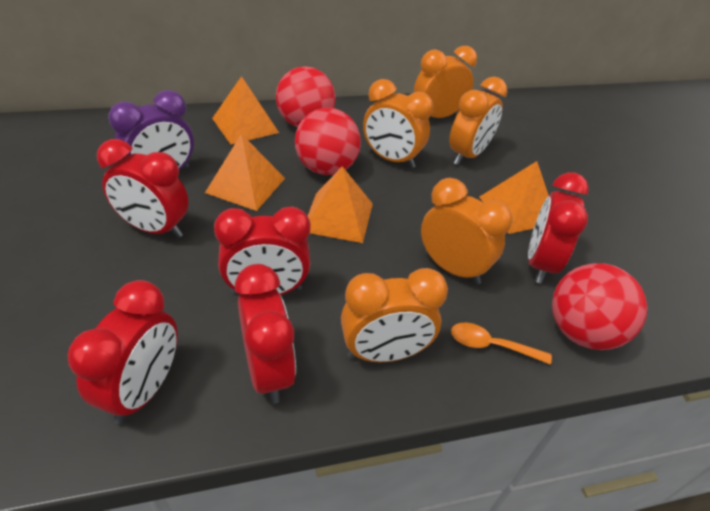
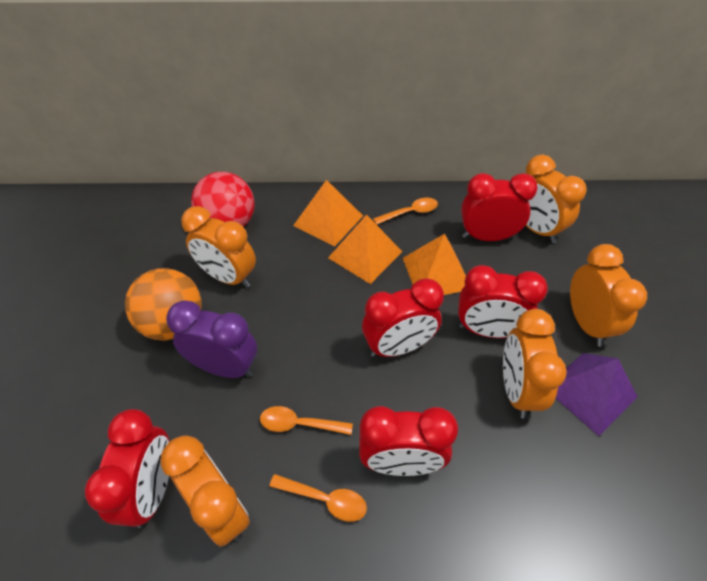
orange ball: 0 -> 1
orange pyramid: 4 -> 3
orange spoon: 1 -> 3
purple pyramid: 0 -> 1
red ball: 3 -> 1

